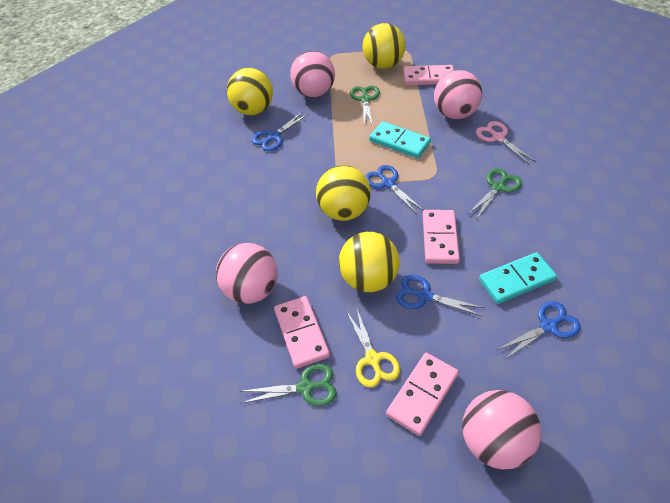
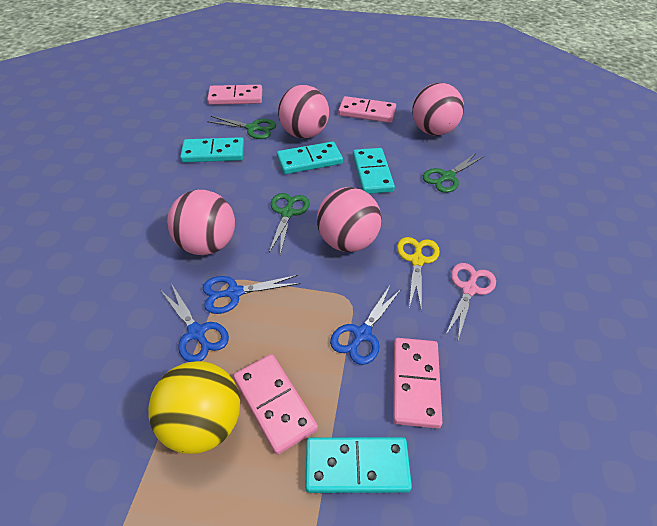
blue scissors: 4 -> 3
turquoise domino: 2 -> 4
yellow ball: 4 -> 1

